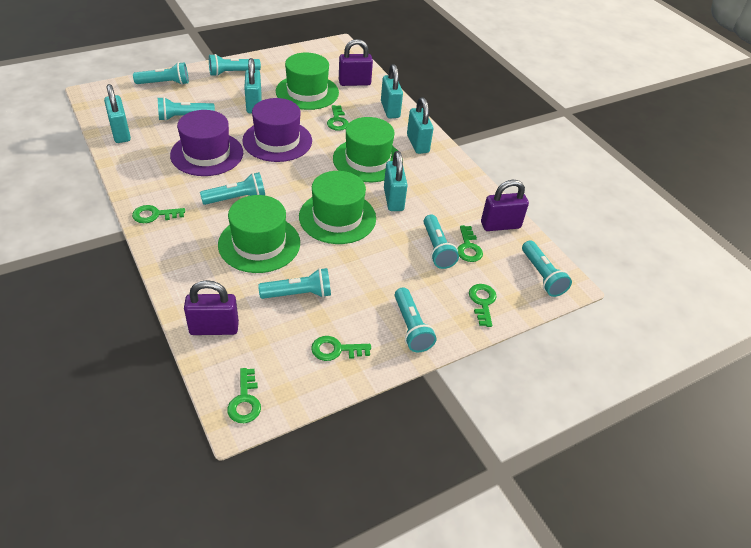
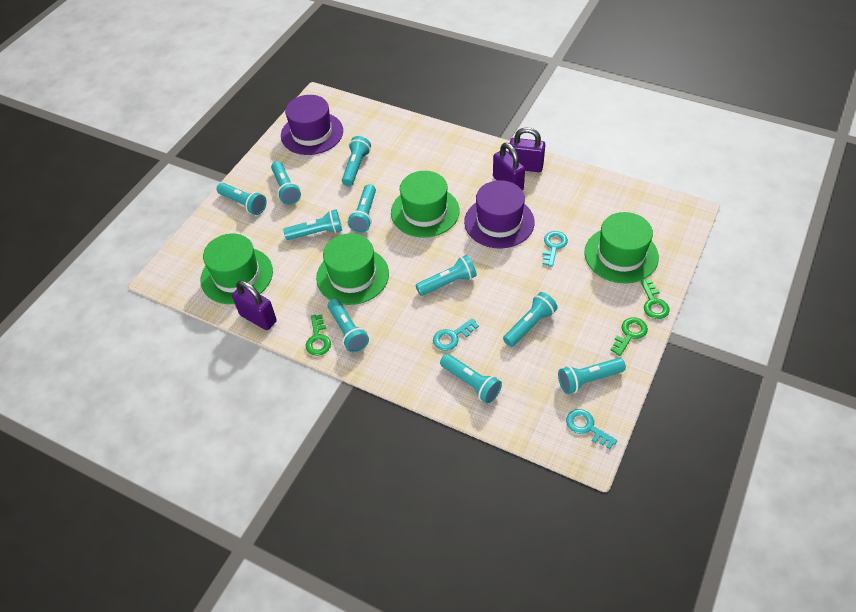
green key: 6 -> 3
turquoise flashlight: 8 -> 10
turquoise key: 0 -> 3
turquoise padlock: 5 -> 0

